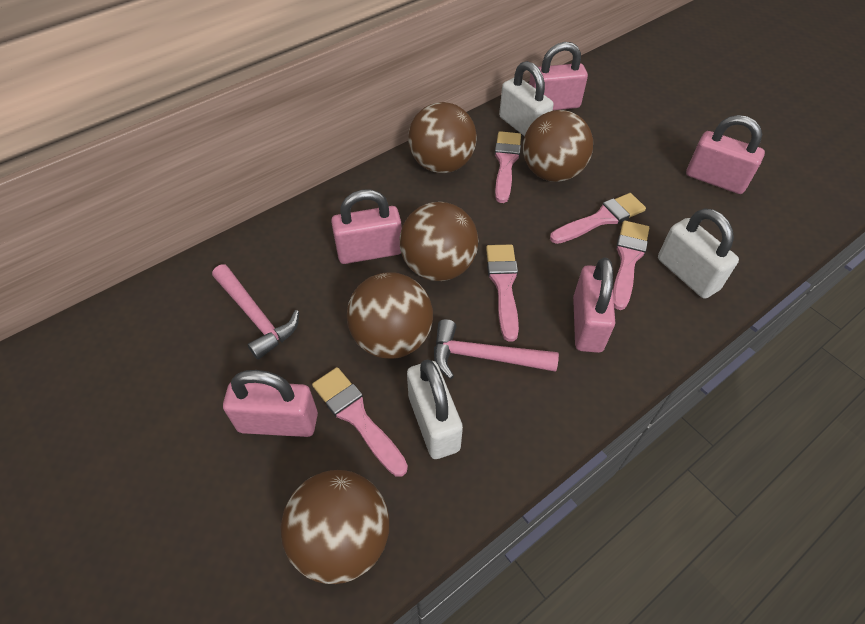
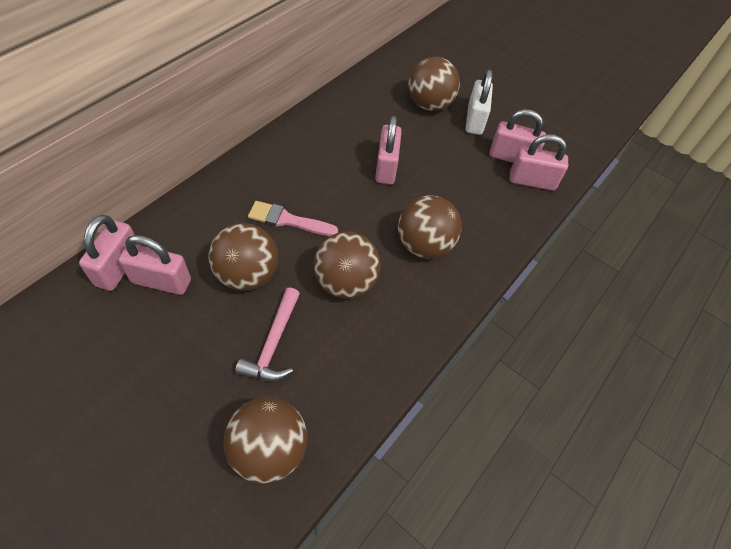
pink brush: 5 -> 1
pink hammer: 2 -> 1
white padlock: 3 -> 1

